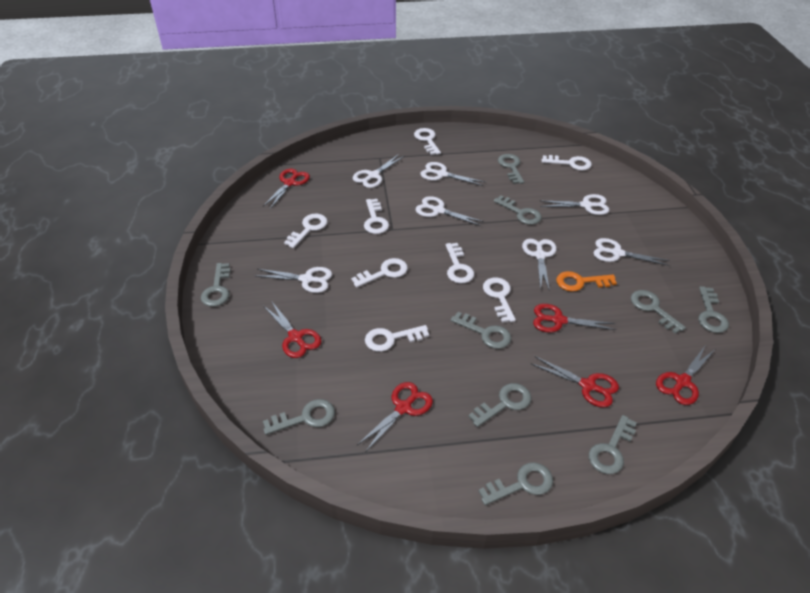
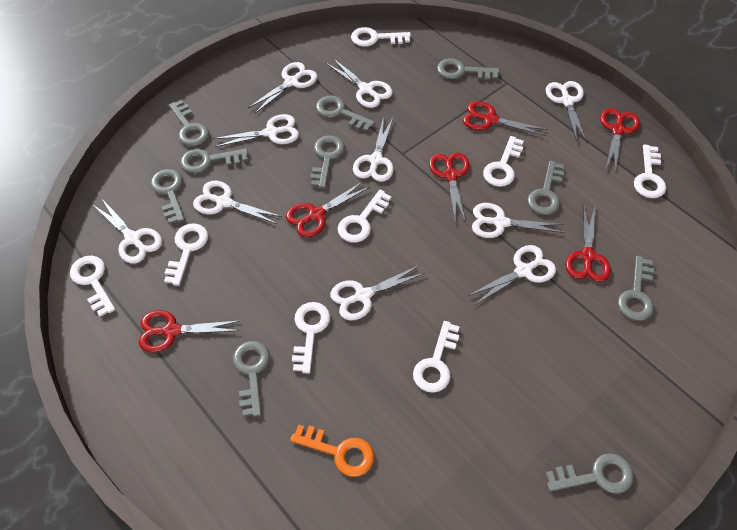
white scissors: 7 -> 10

